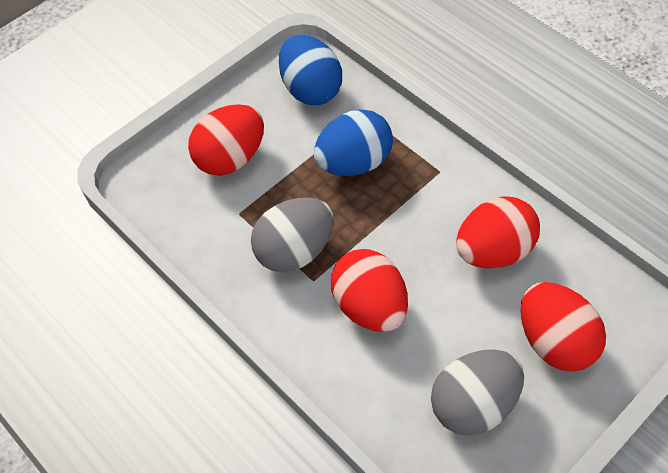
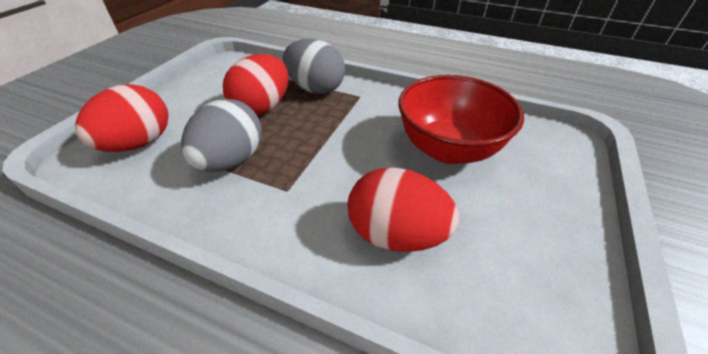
blue egg: 2 -> 0
red bowl: 0 -> 1
red egg: 4 -> 3

